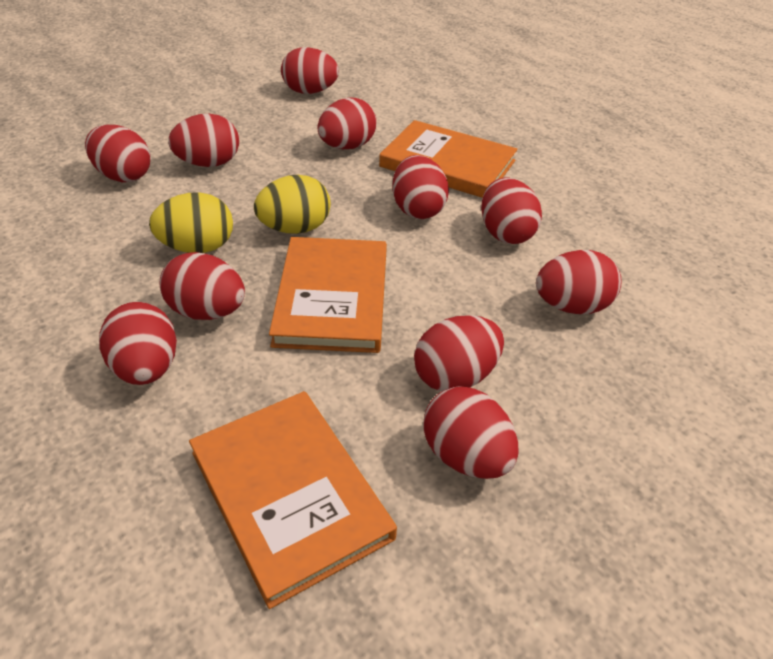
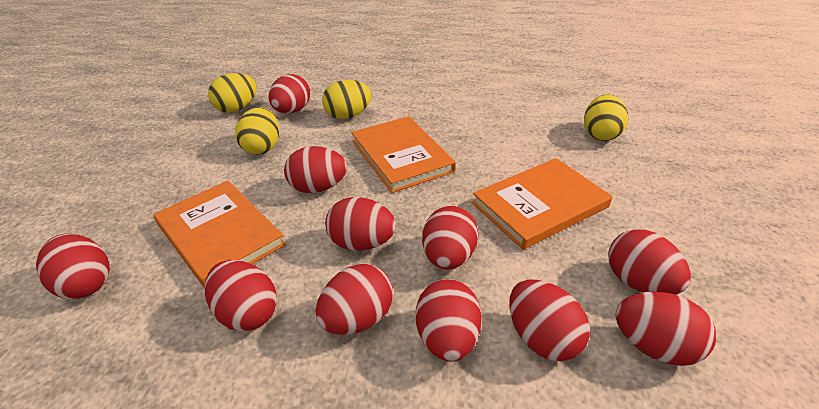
yellow egg: 2 -> 4

